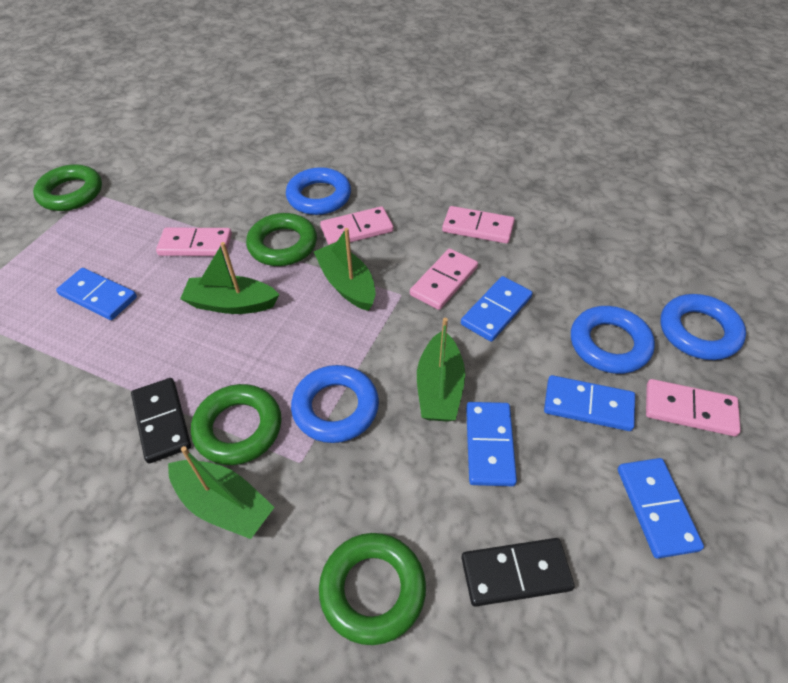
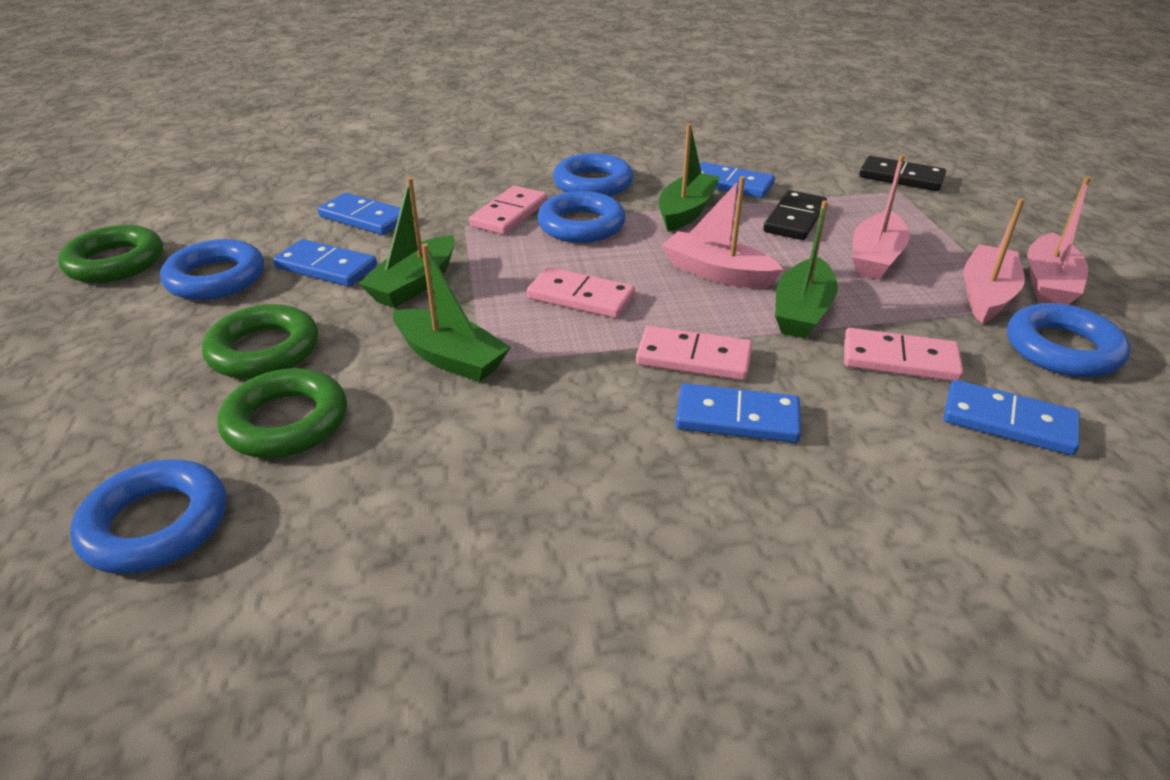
blue ring: 4 -> 5
green ring: 4 -> 3
pink boat: 0 -> 4
pink domino: 5 -> 4

